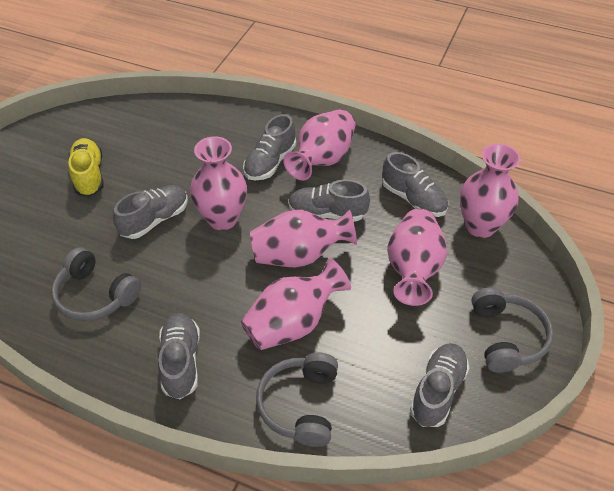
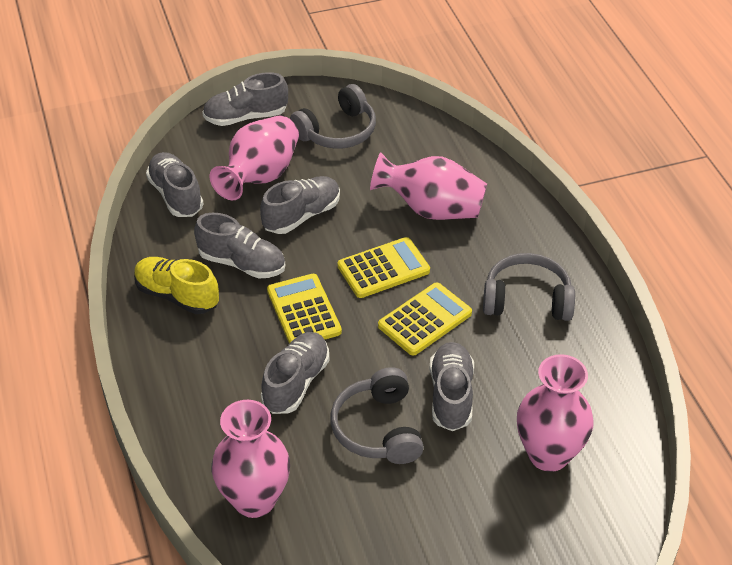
pink vase: 6 -> 4
yellow calculator: 0 -> 3

